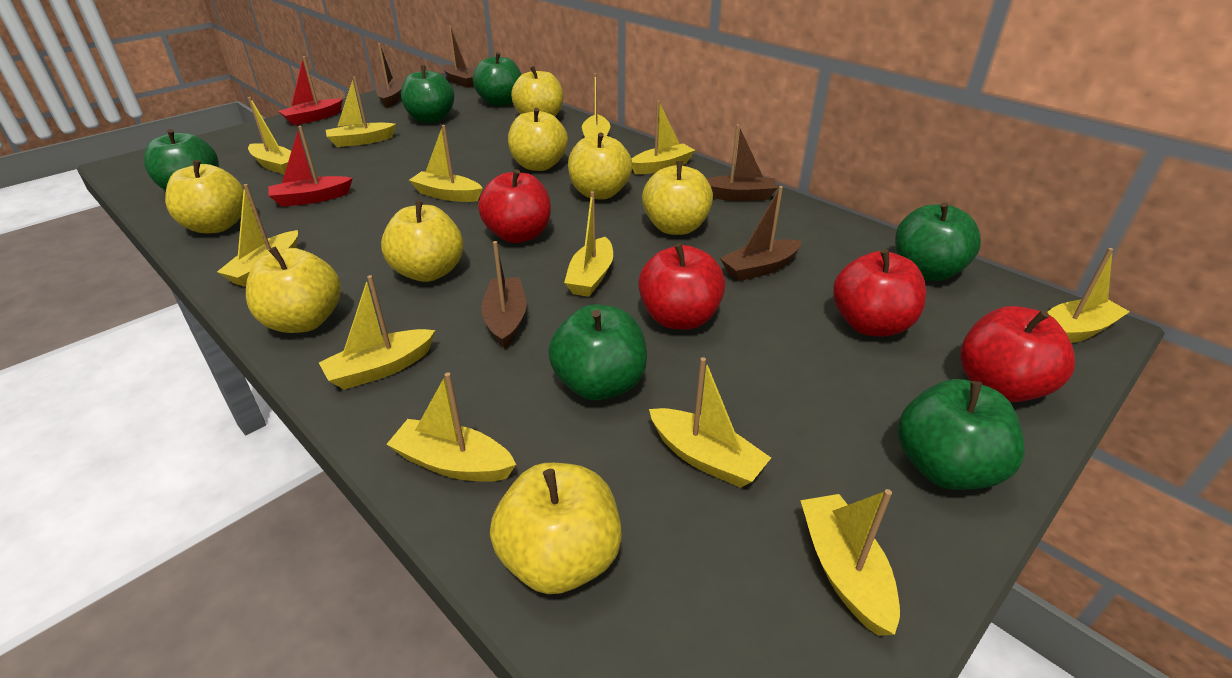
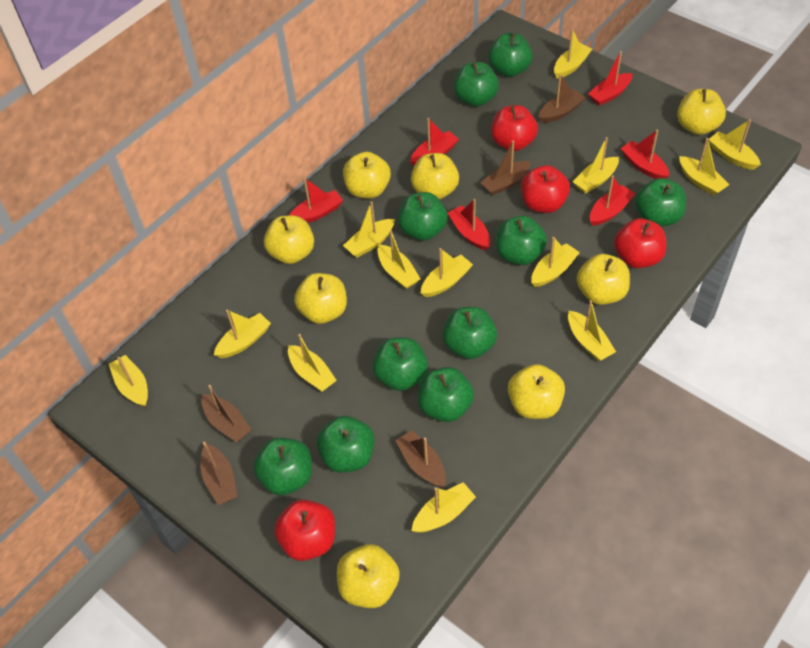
green apple: 6 -> 10
red boat: 2 -> 6
yellow boat: 12 -> 13

